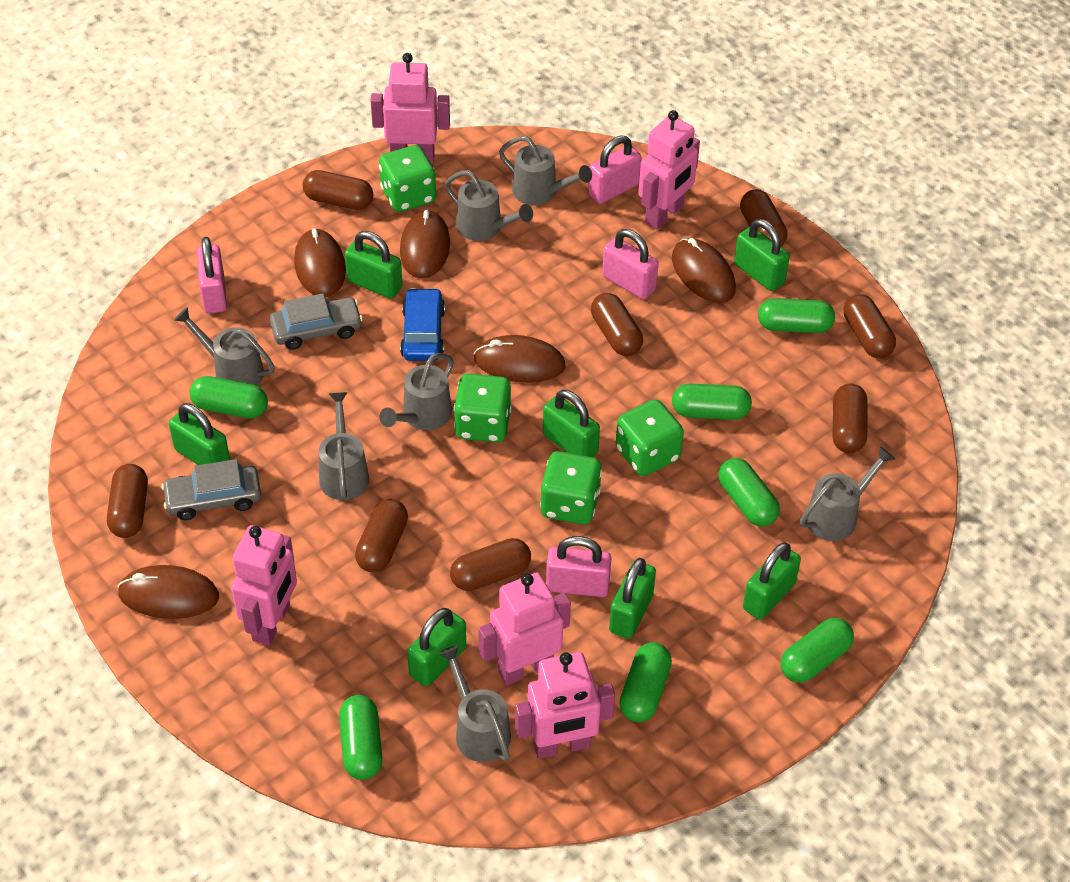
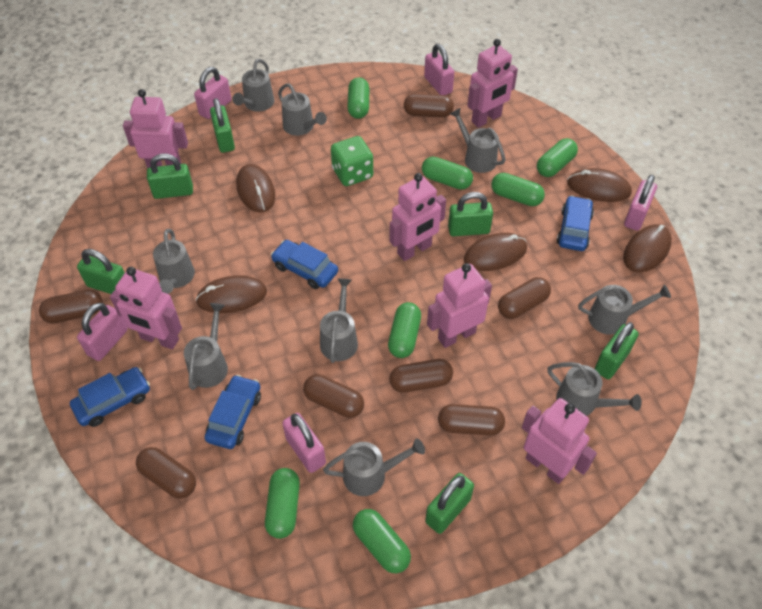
blue car: 1 -> 4
brown capsule: 8 -> 7
green dice: 4 -> 1
green padlock: 7 -> 6
grey car: 2 -> 0
grey watering can: 7 -> 9
pink padlock: 4 -> 5
pink robot: 5 -> 6

